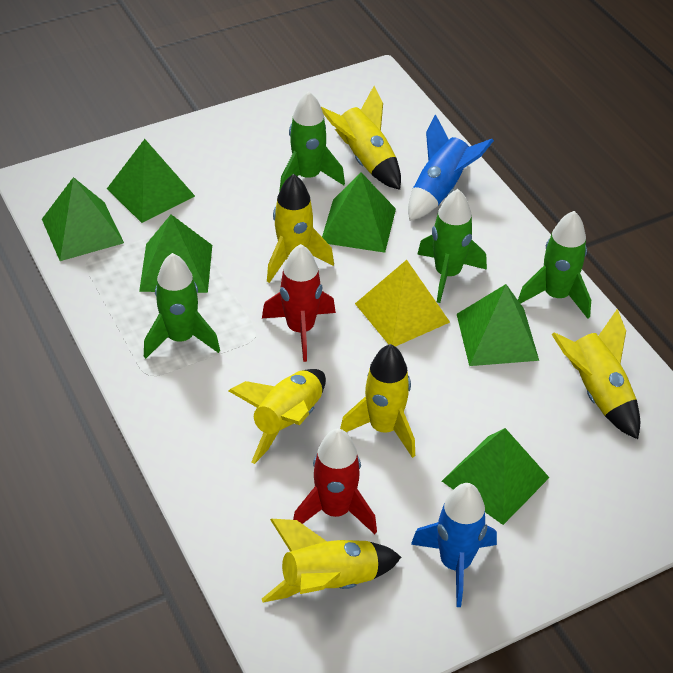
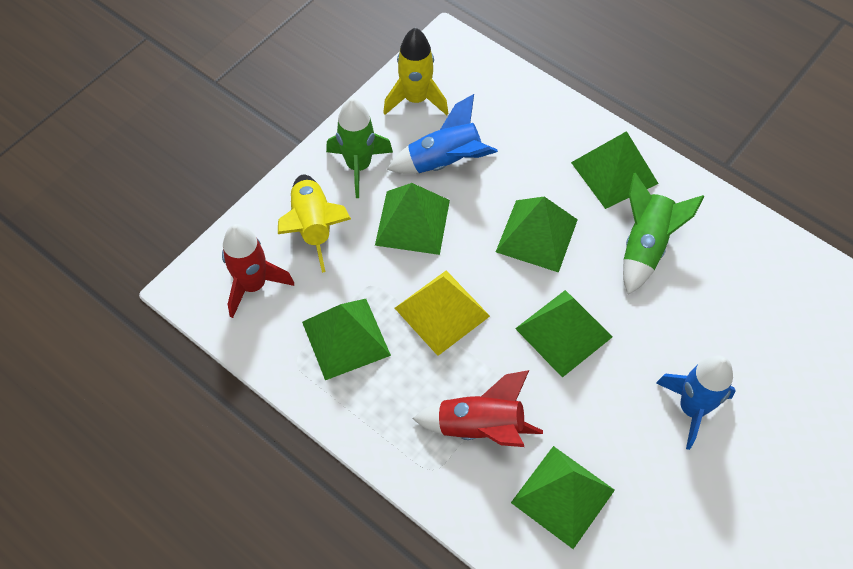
green rocket: 4 -> 2
yellow rocket: 6 -> 2

